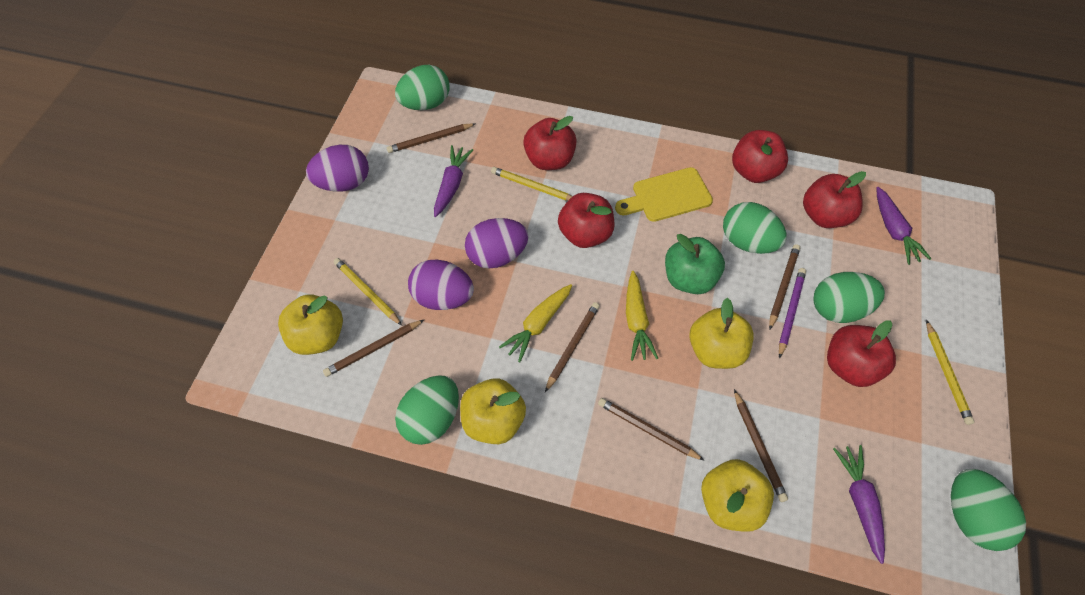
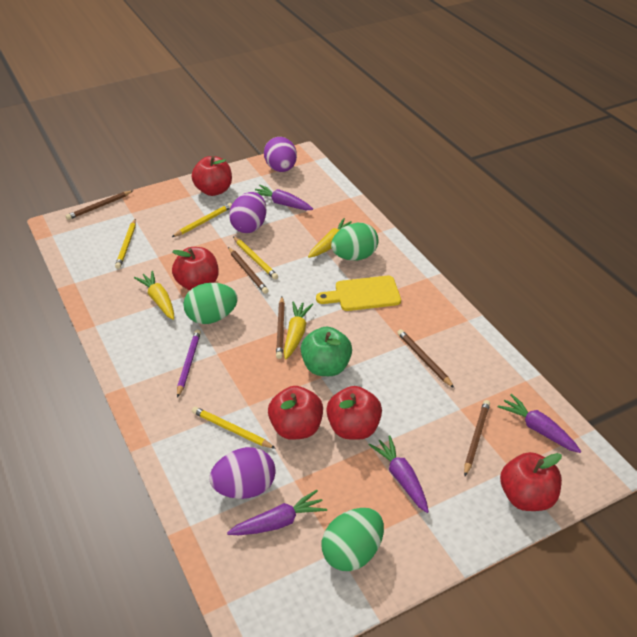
brown pencil: 6 -> 5
green egg: 5 -> 3
purple carrot: 3 -> 4
yellow apple: 4 -> 0
yellow carrot: 2 -> 3
yellow pencil: 3 -> 4

